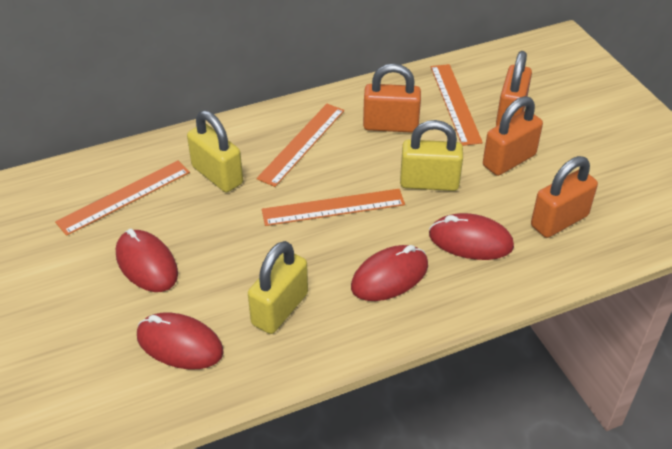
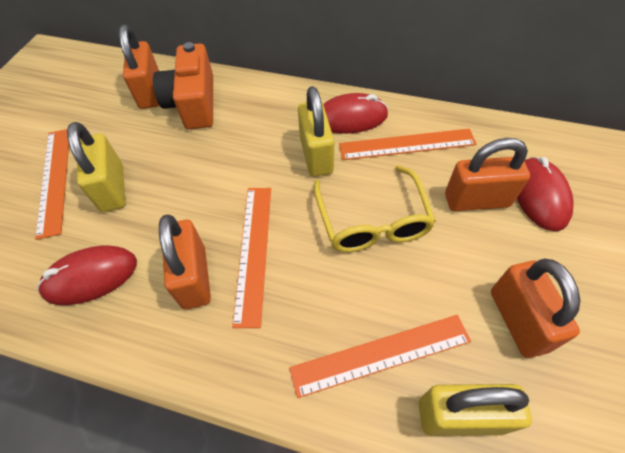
orange camera: 0 -> 1
red mouse: 4 -> 3
yellow glasses: 0 -> 1

